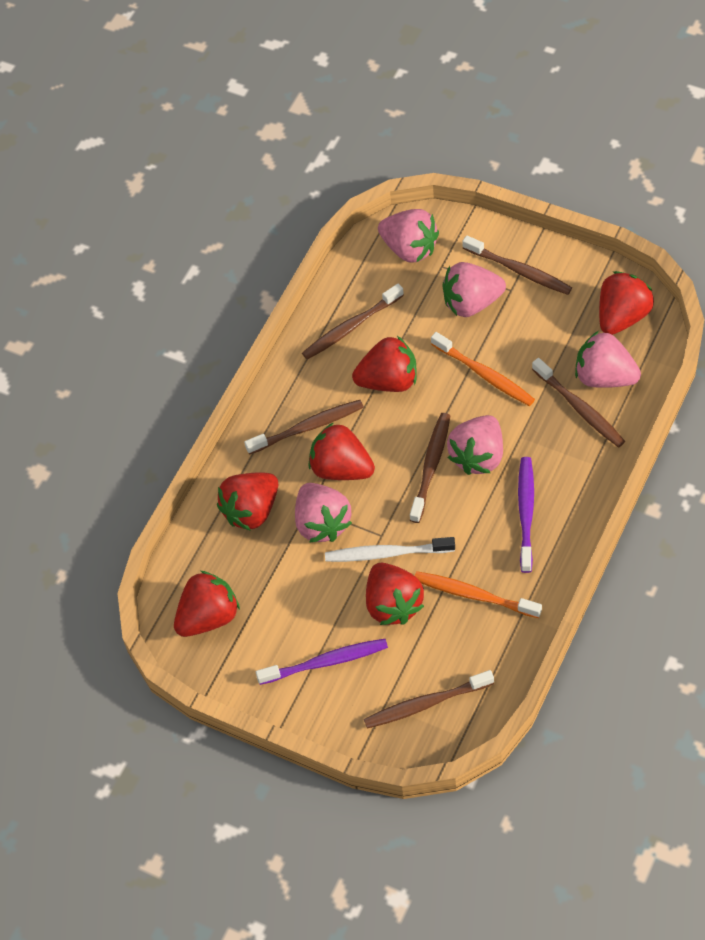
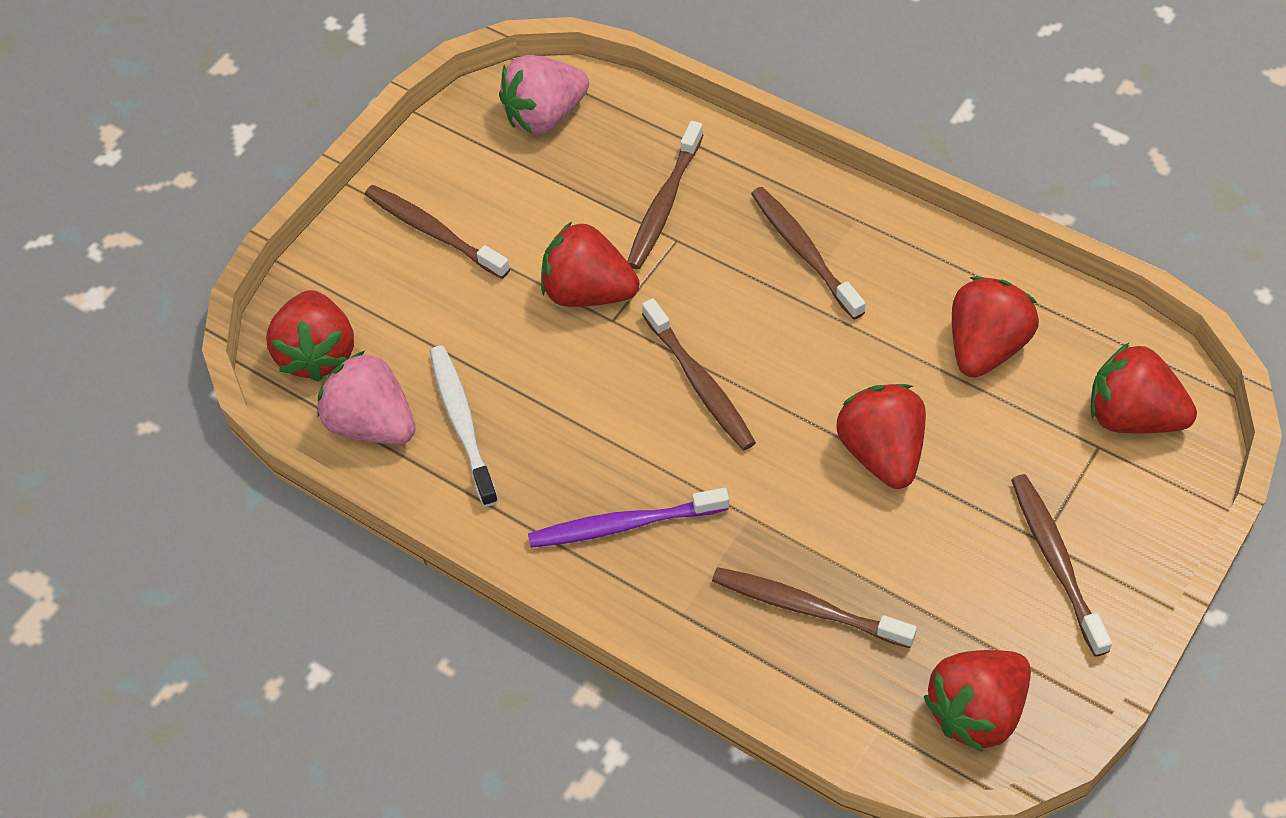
orange toothbrush: 2 -> 0
pink strawberry: 5 -> 2
purple toothbrush: 2 -> 1

